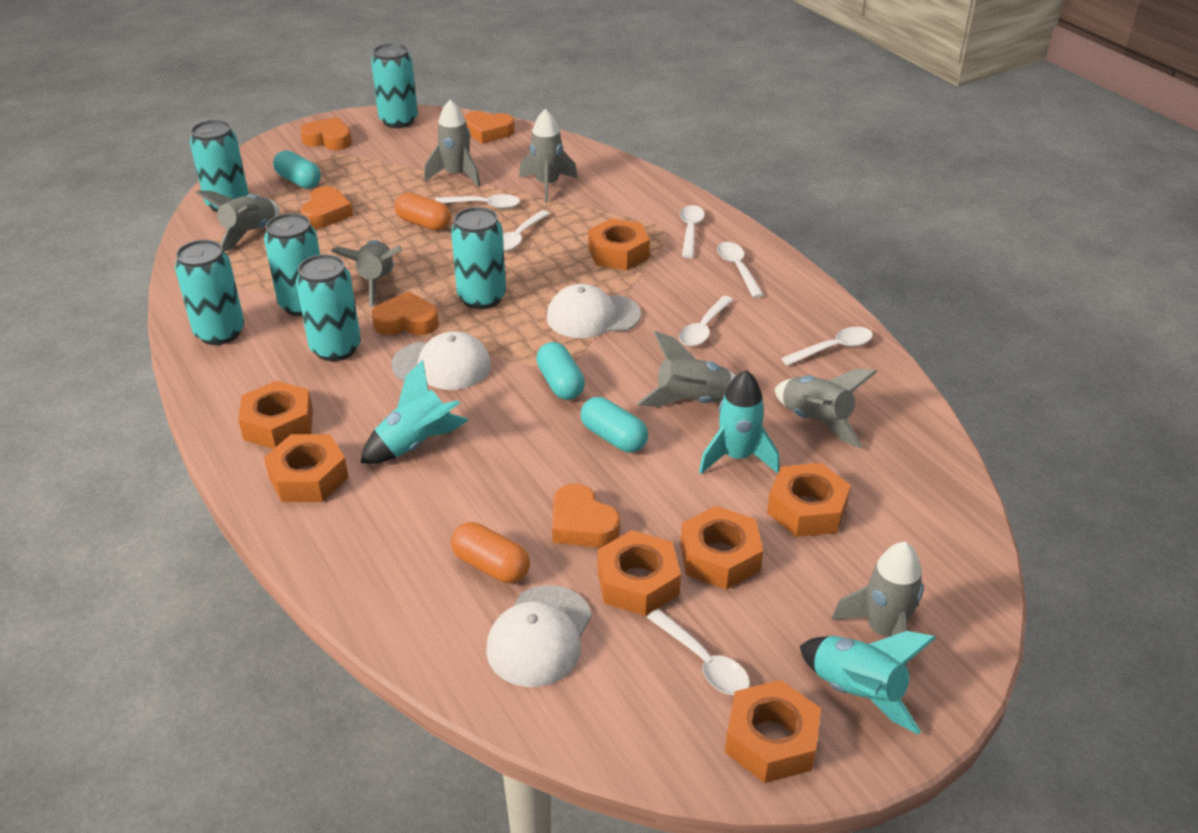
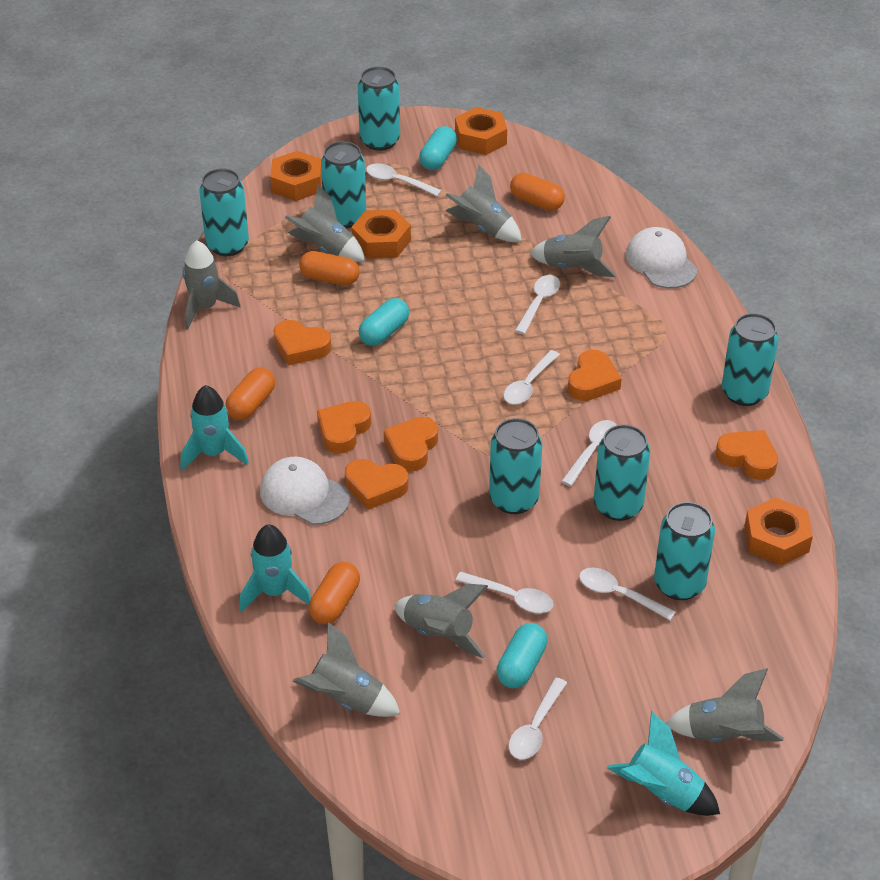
orange capsule: 2 -> 4
orange heart: 5 -> 6
orange nut: 7 -> 4
turquoise can: 6 -> 7
white cap: 3 -> 2

